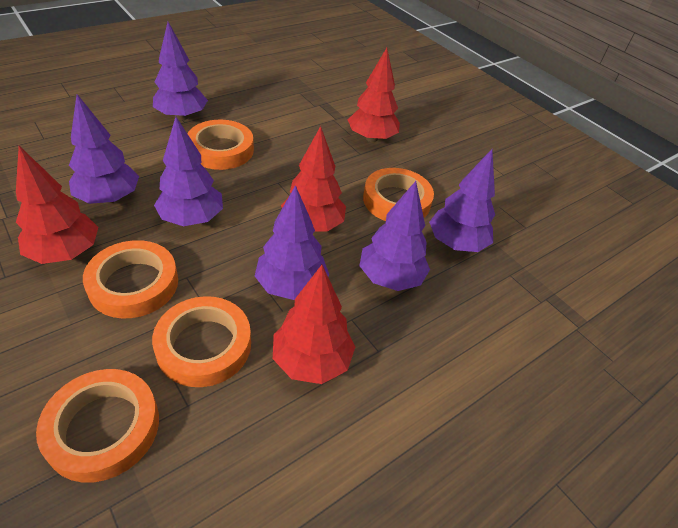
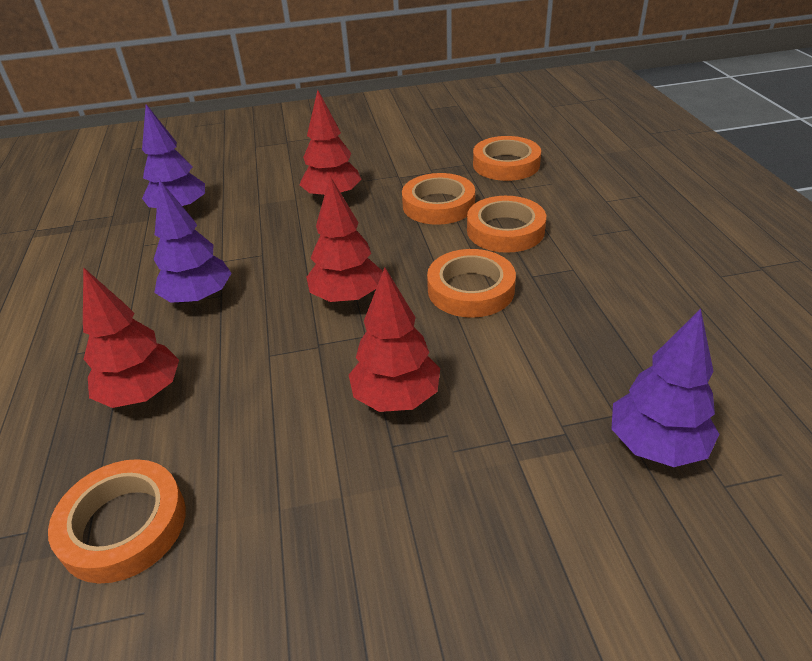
purple tree: 6 -> 3

